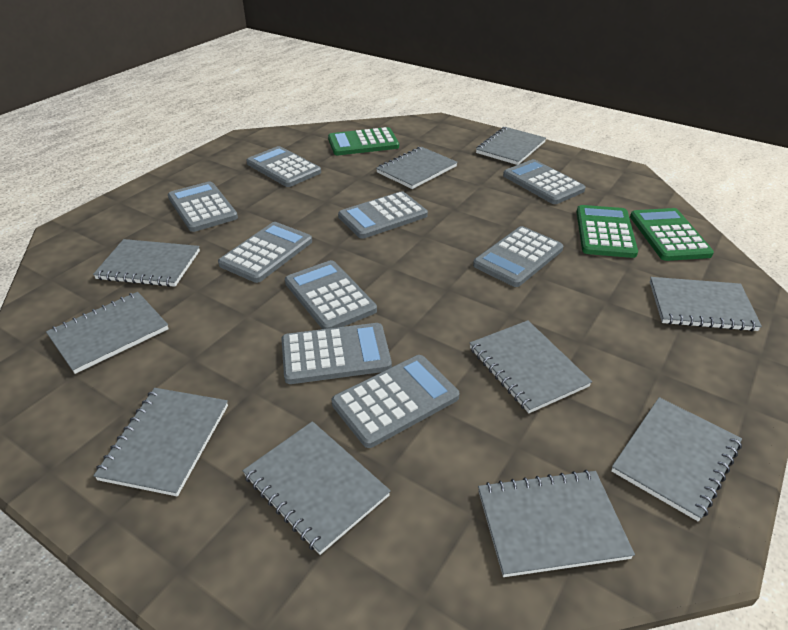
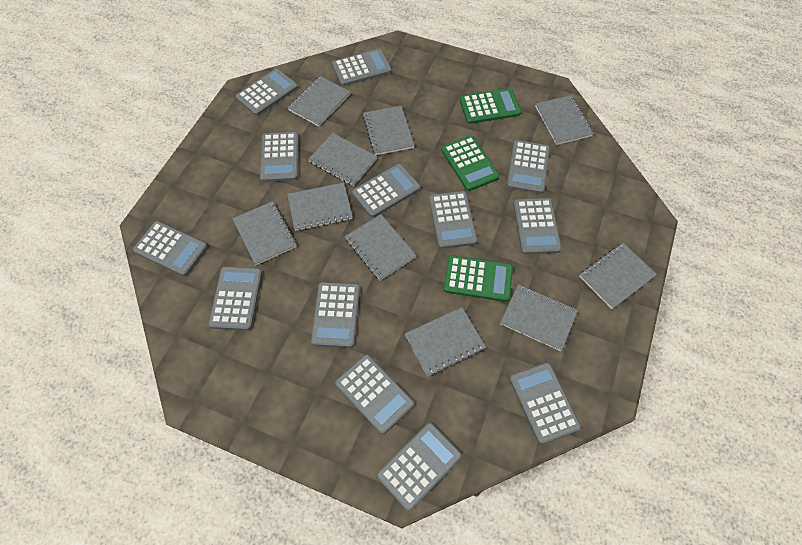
grey calculator: 9 -> 13

